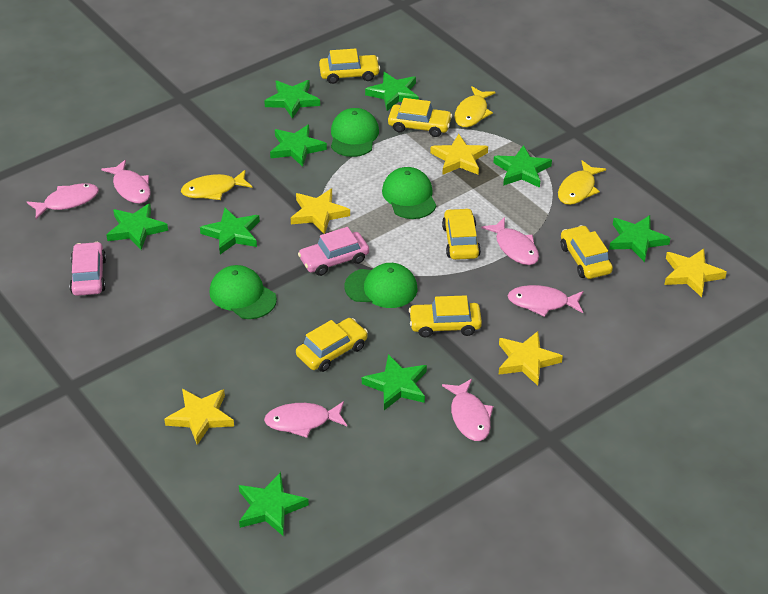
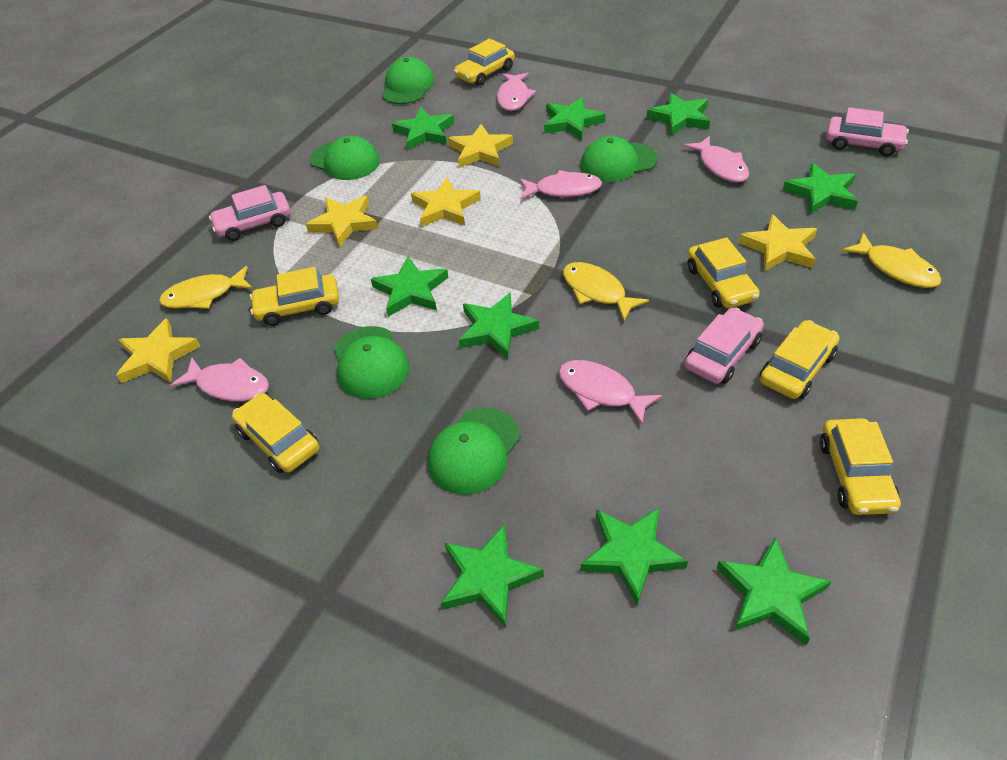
green cap: 4 -> 5
pink car: 2 -> 3
pink fish: 6 -> 5

